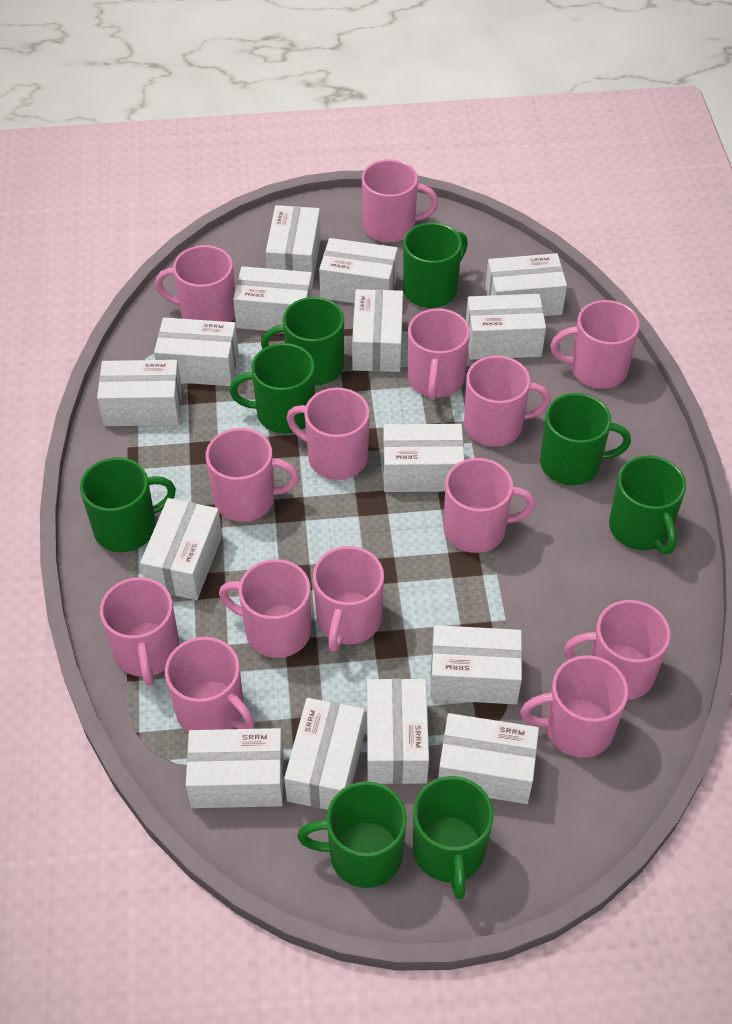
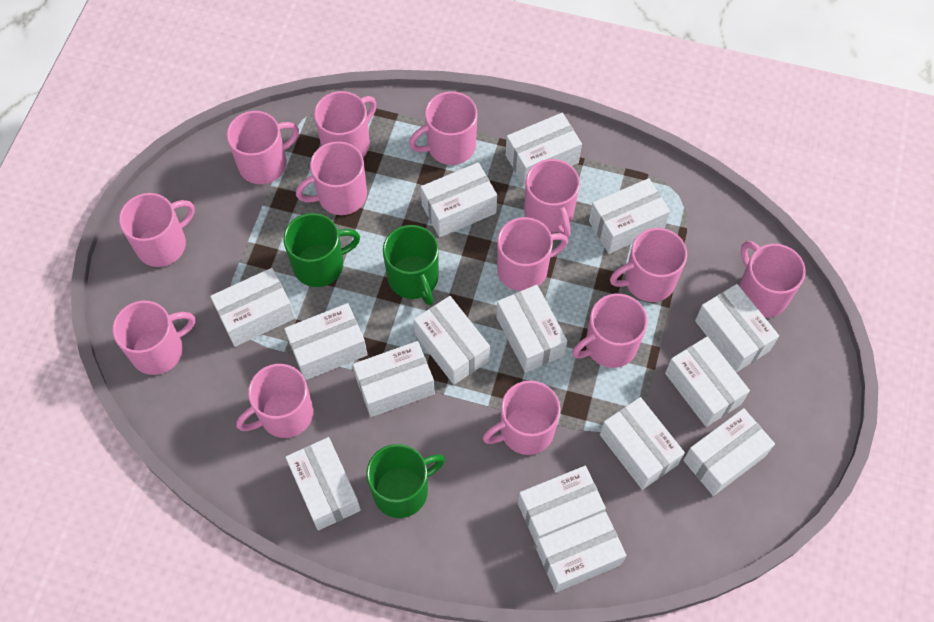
green mug: 8 -> 3
pink mug: 14 -> 13

